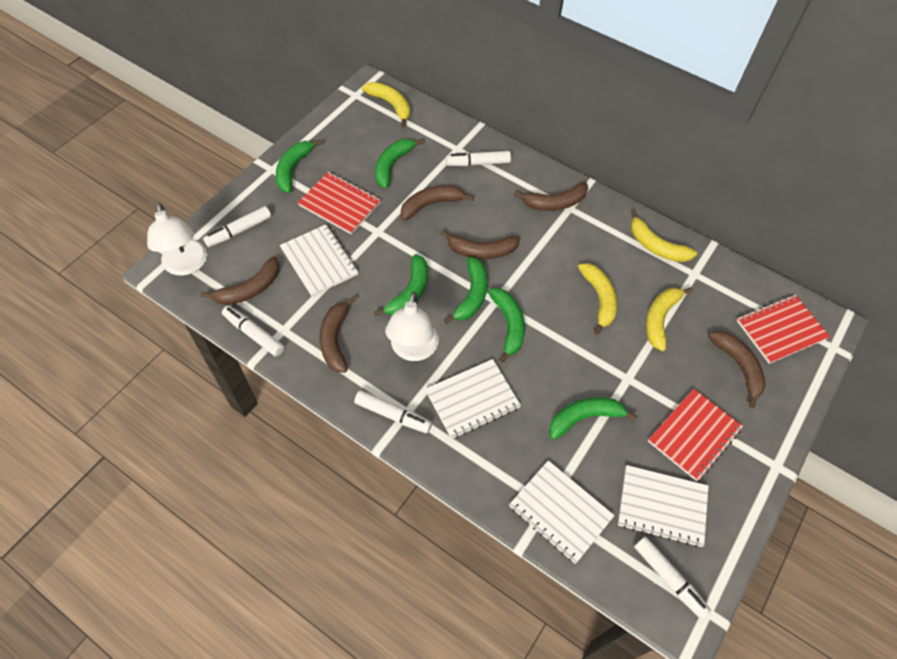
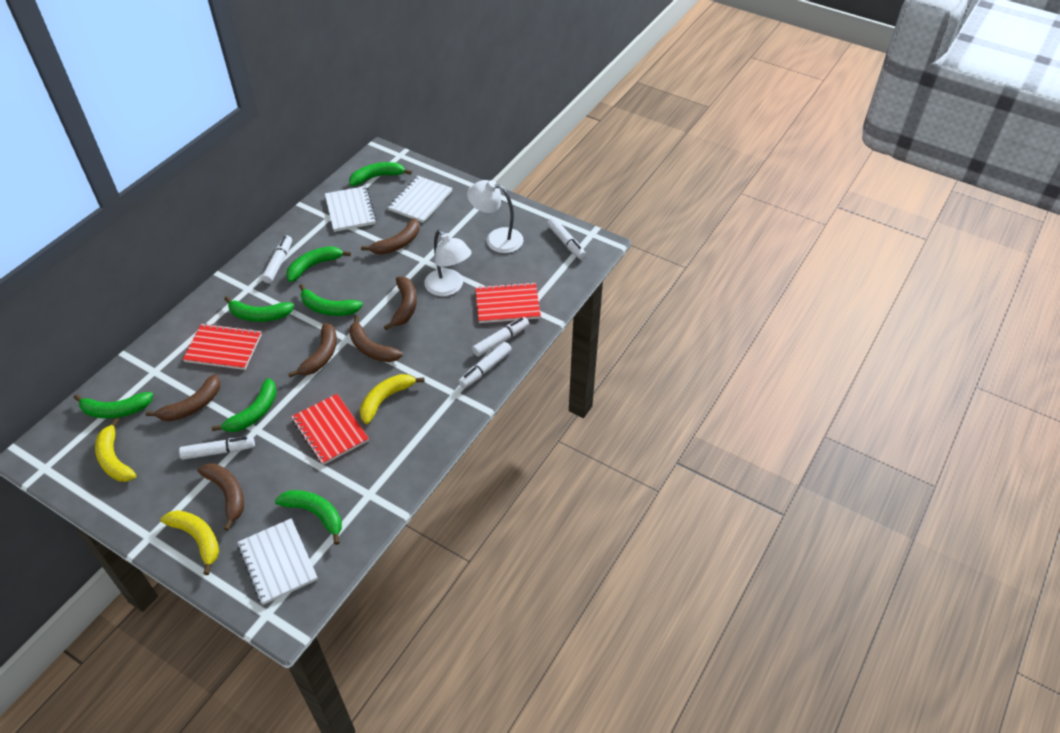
green banana: 6 -> 7
white notebook: 4 -> 3
yellow banana: 4 -> 3

